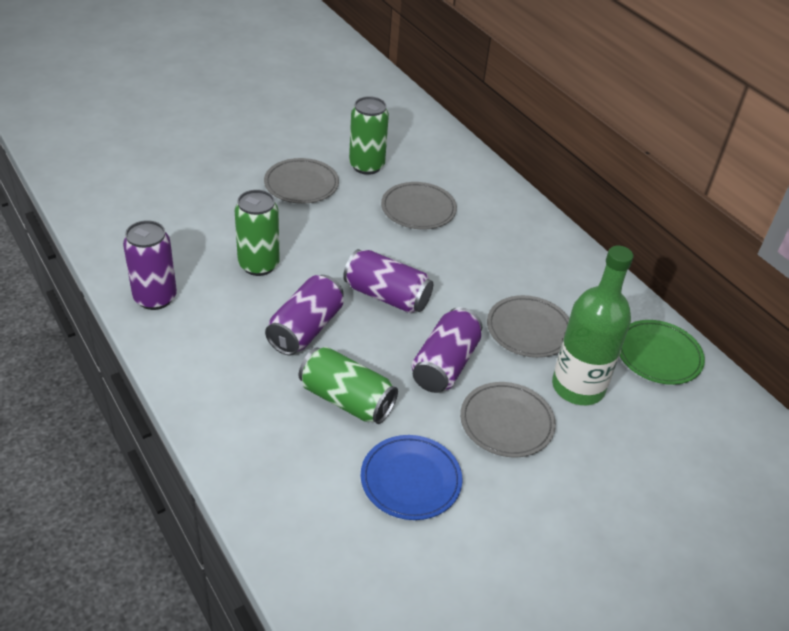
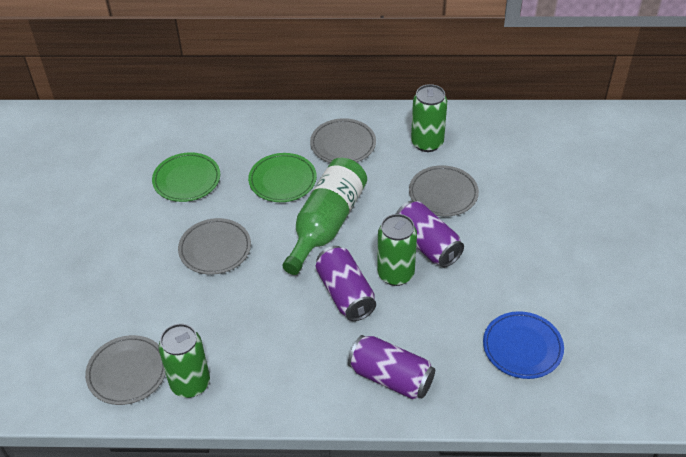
green plate: 1 -> 2
purple can: 4 -> 3

